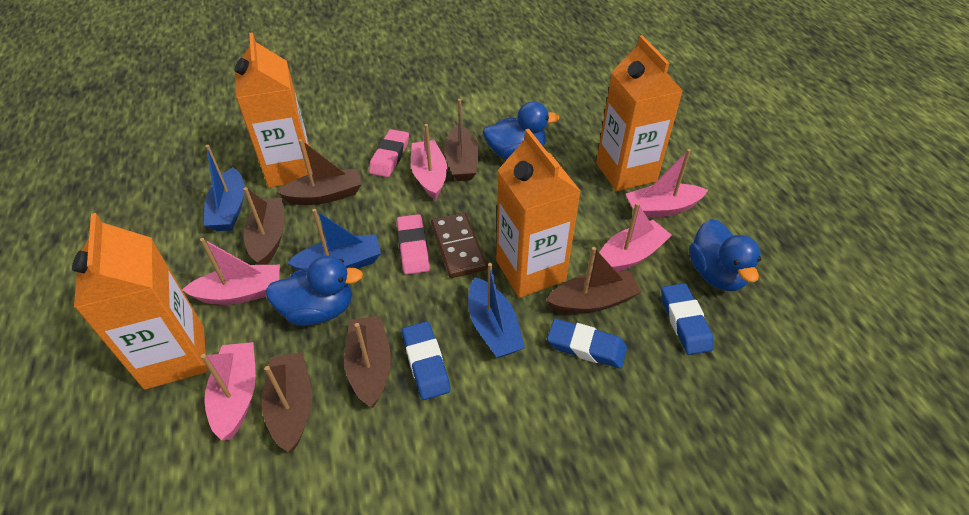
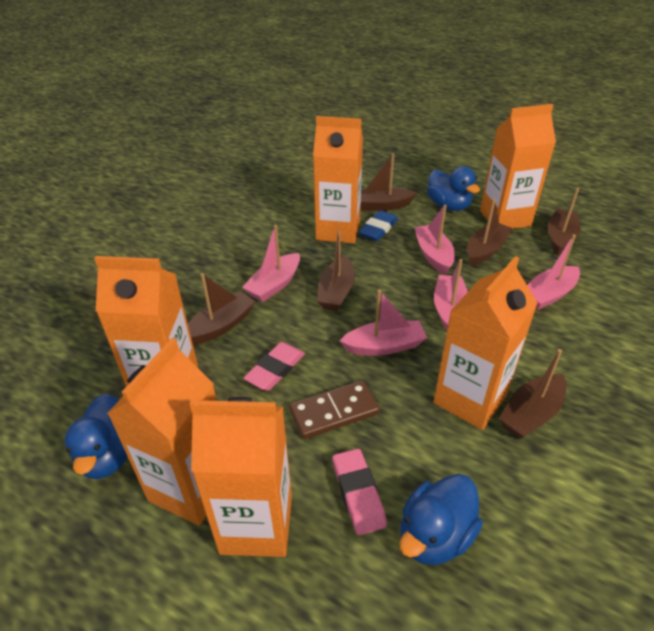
blue boat: 3 -> 0
blue eraser: 3 -> 1
orange carton: 4 -> 6

